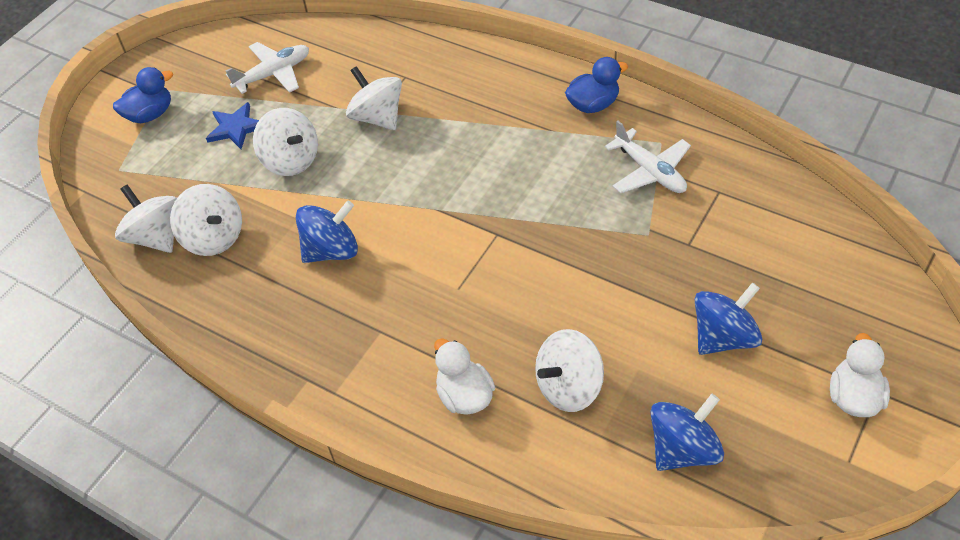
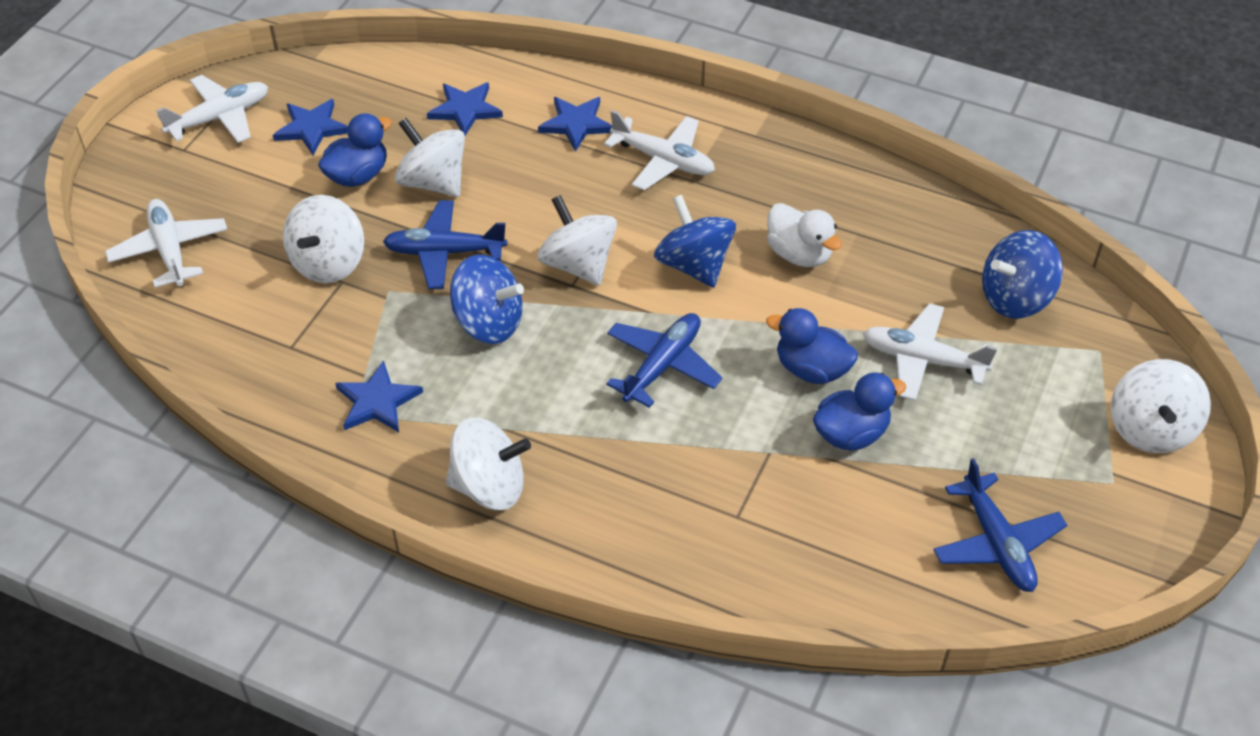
blue duck: 2 -> 3
blue plane: 0 -> 3
blue star: 1 -> 4
white duck: 2 -> 1
white plane: 2 -> 4

